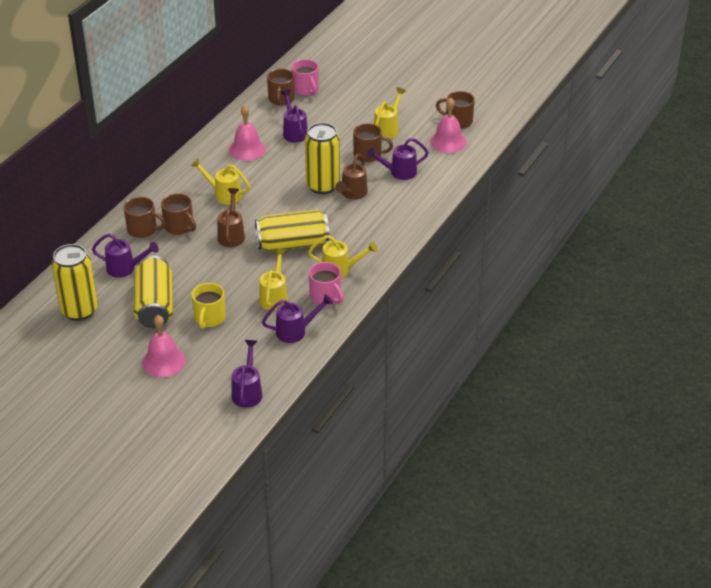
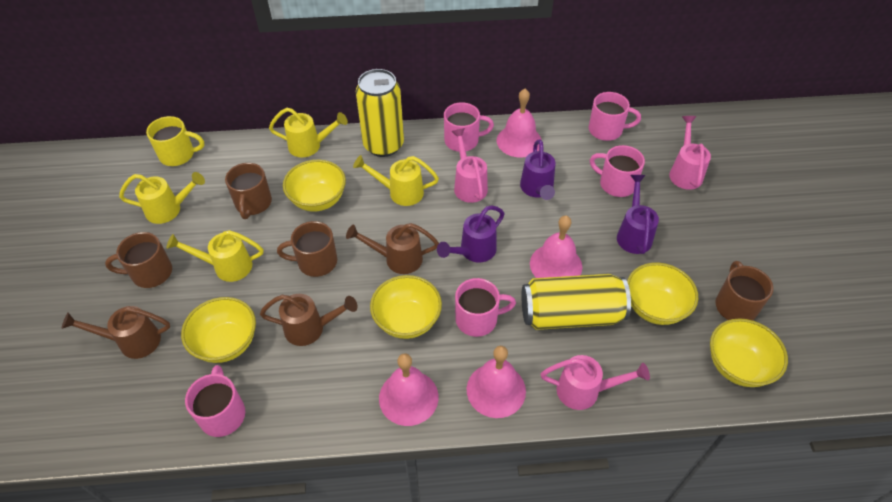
brown mug: 5 -> 4
brown watering can: 2 -> 3
pink bell: 3 -> 4
pink mug: 2 -> 5
pink watering can: 0 -> 3
purple watering can: 5 -> 3
yellow bowl: 0 -> 5
yellow can: 4 -> 2

